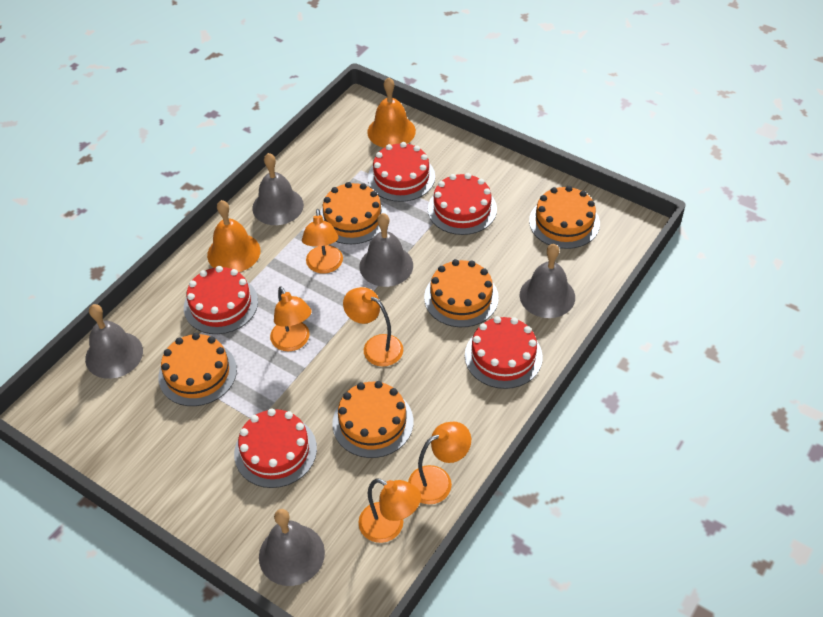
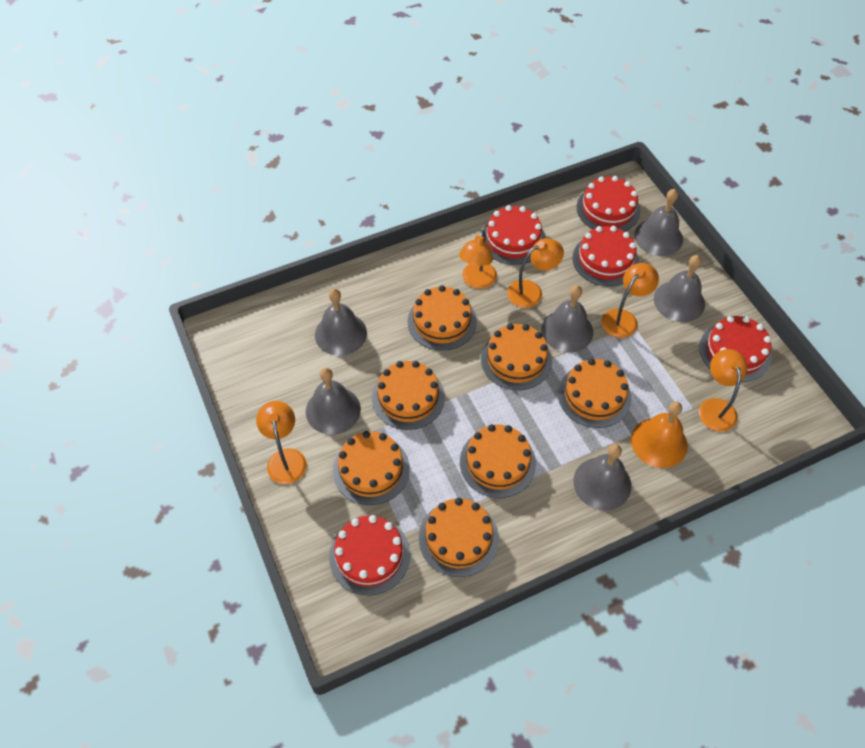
grey bell: 5 -> 6
orange bell: 2 -> 1
orange cake: 5 -> 7

